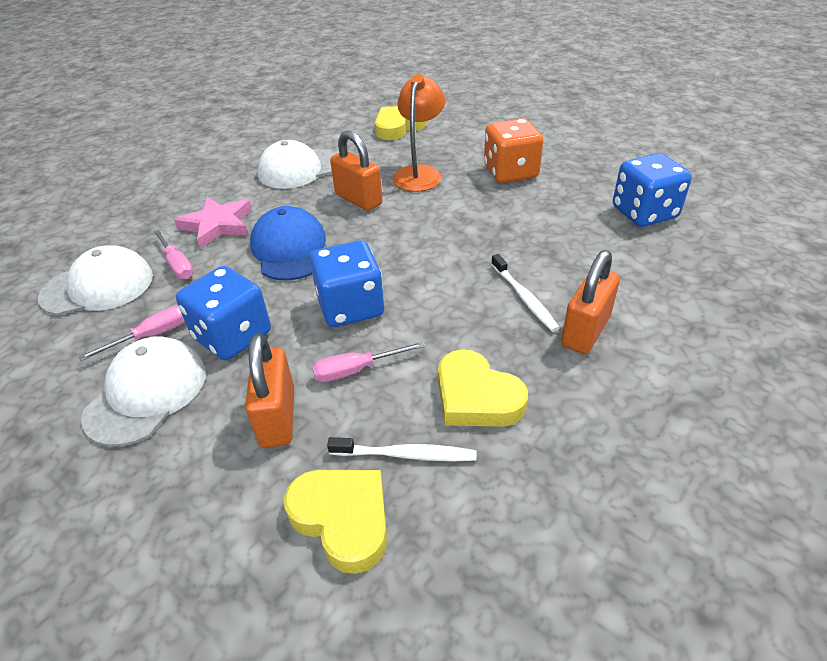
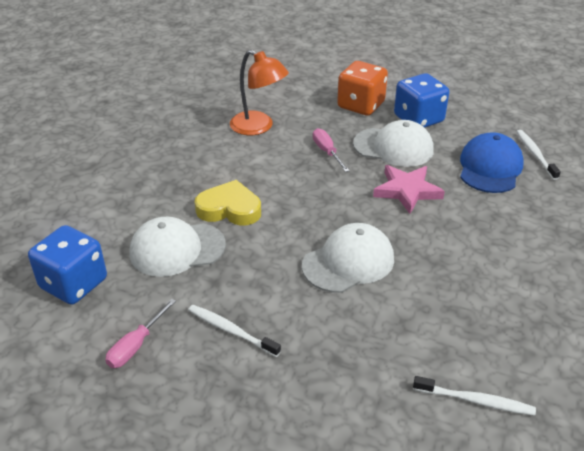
blue dice: 3 -> 2
orange padlock: 3 -> 0
pink screwdriver: 3 -> 2
white toothbrush: 2 -> 3
yellow heart: 3 -> 1

